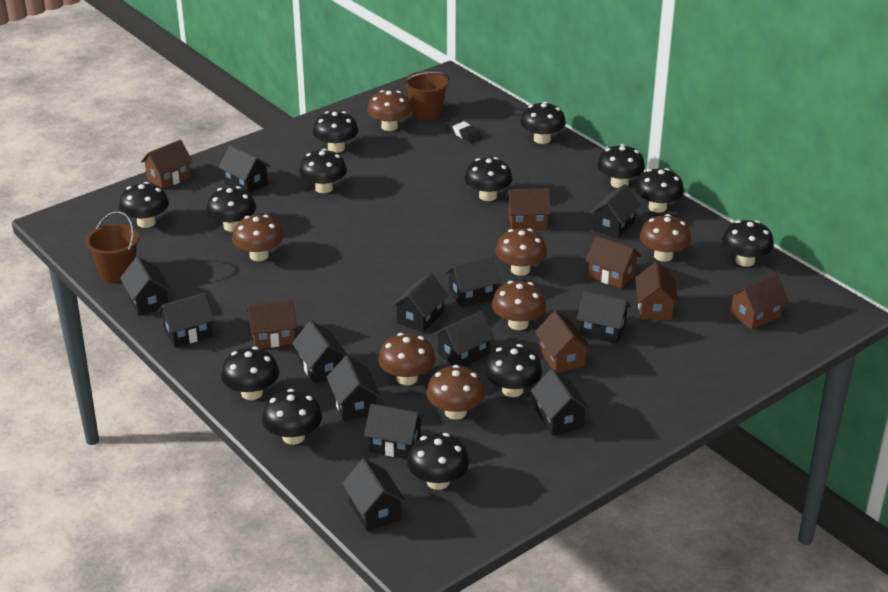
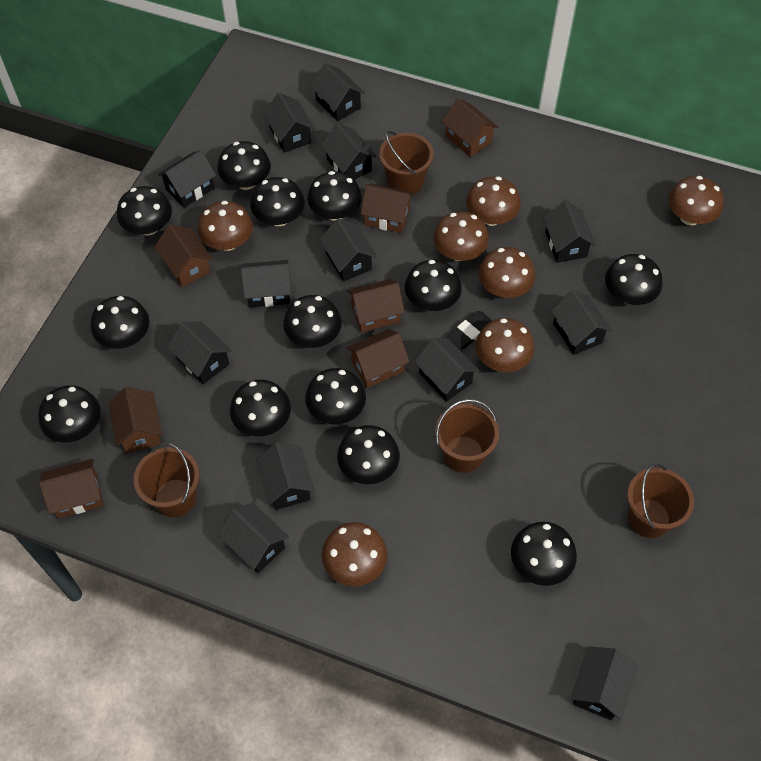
brown bucket: 2 -> 4

